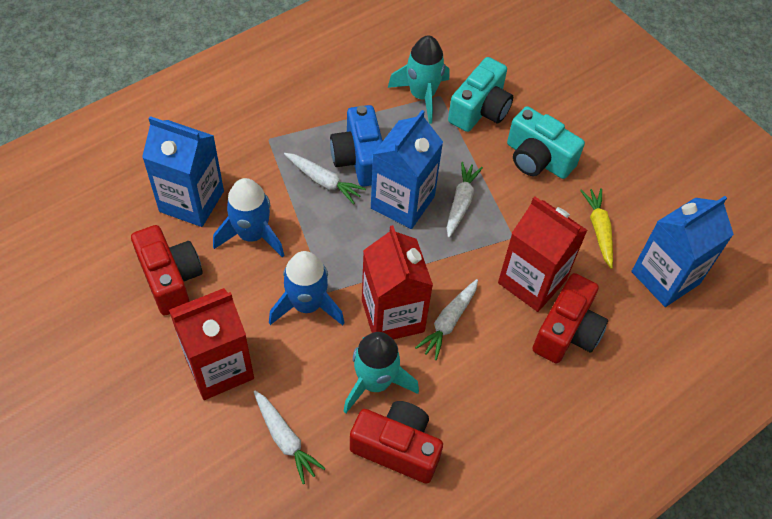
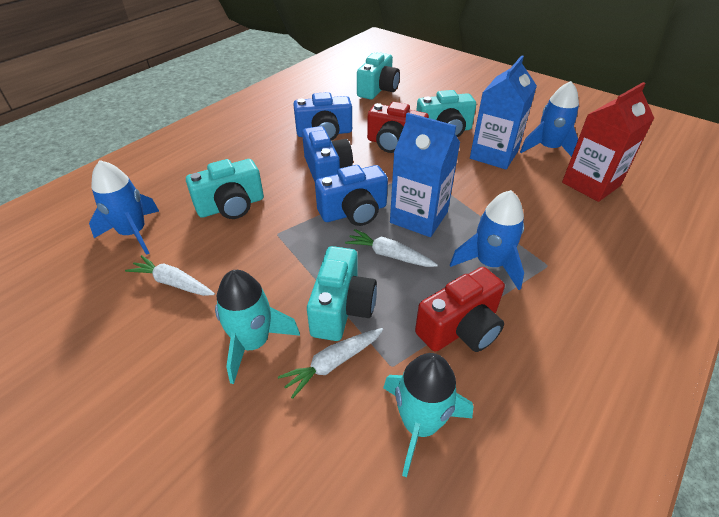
blue camera: 1 -> 3
blue carton: 3 -> 2
blue rocket: 2 -> 3
red camera: 3 -> 2
red carton: 3 -> 1
turquoise camera: 2 -> 4
white carrot: 4 -> 3
yellow carrot: 1 -> 0

